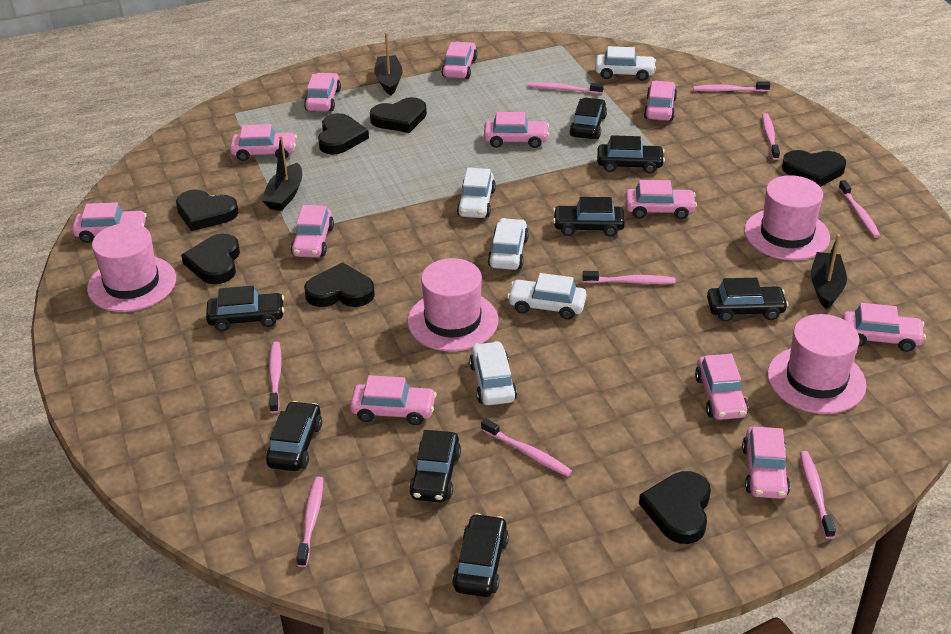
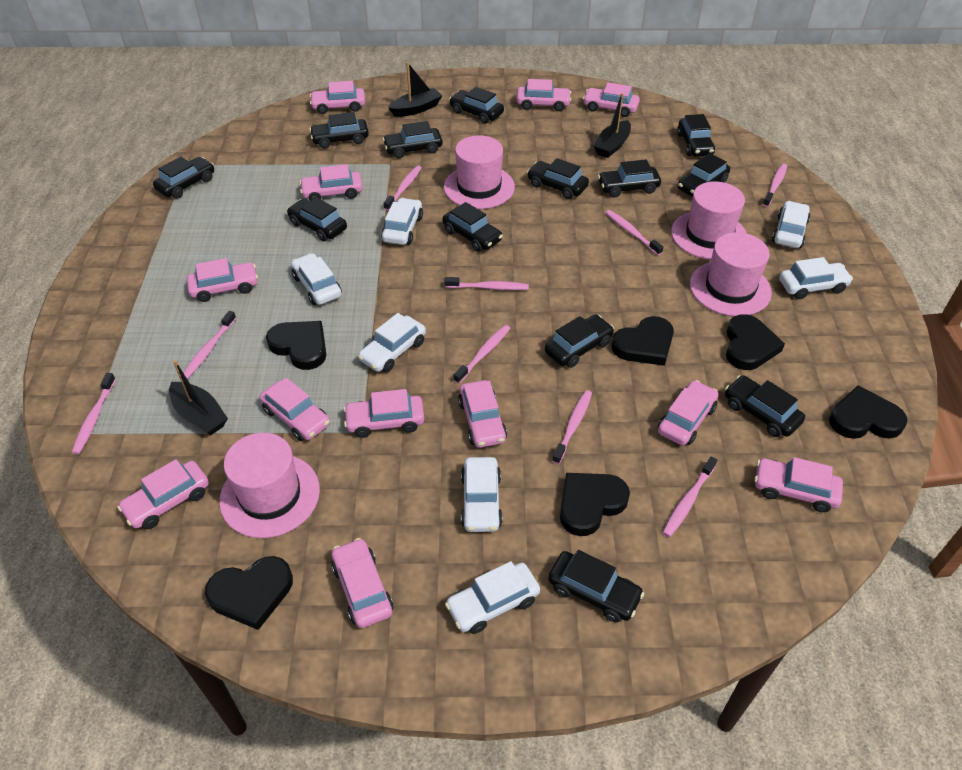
black car: 8 -> 13
black heart: 7 -> 6
white car: 5 -> 7

